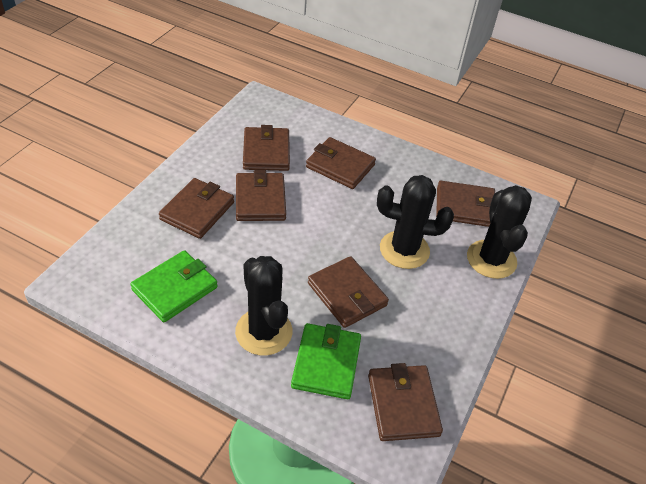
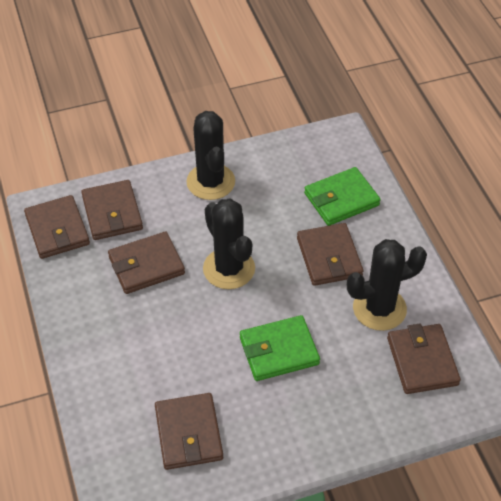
brown wallet: 7 -> 6

